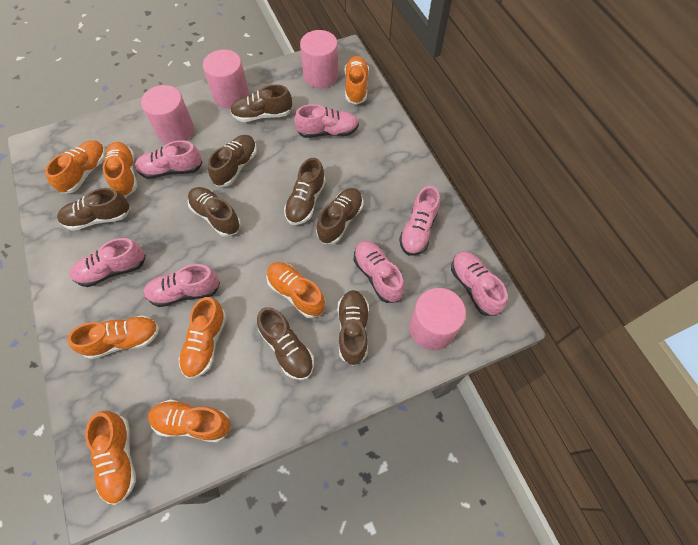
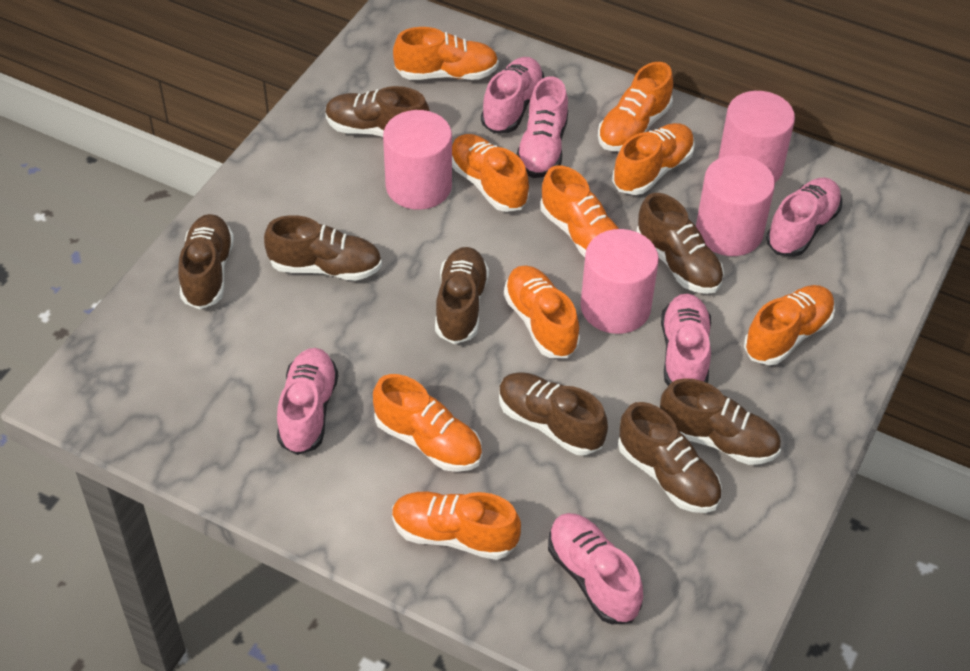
orange shoe: 8 -> 9
pink shoe: 7 -> 6

